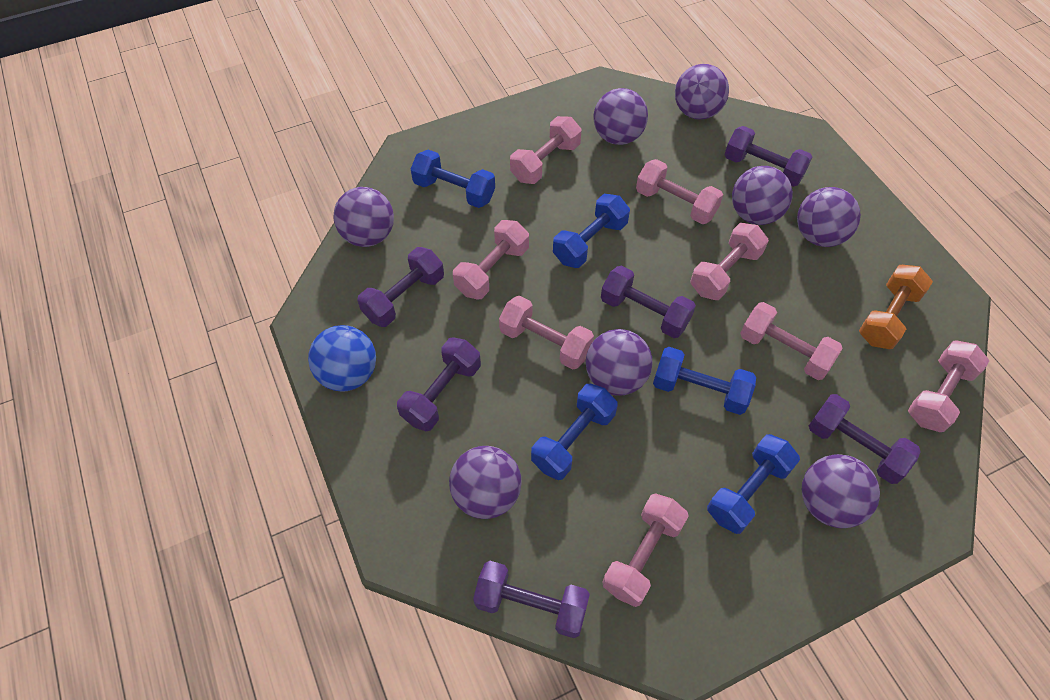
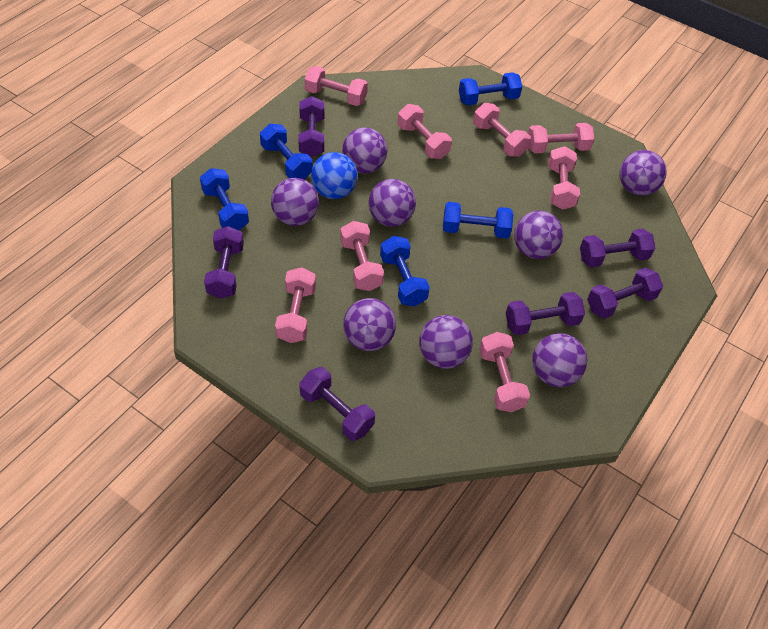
orange dumbbell: 1 -> 0

